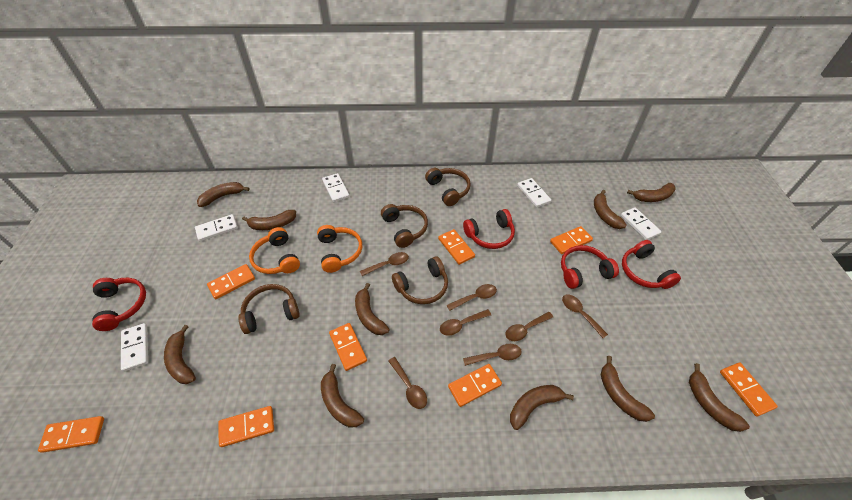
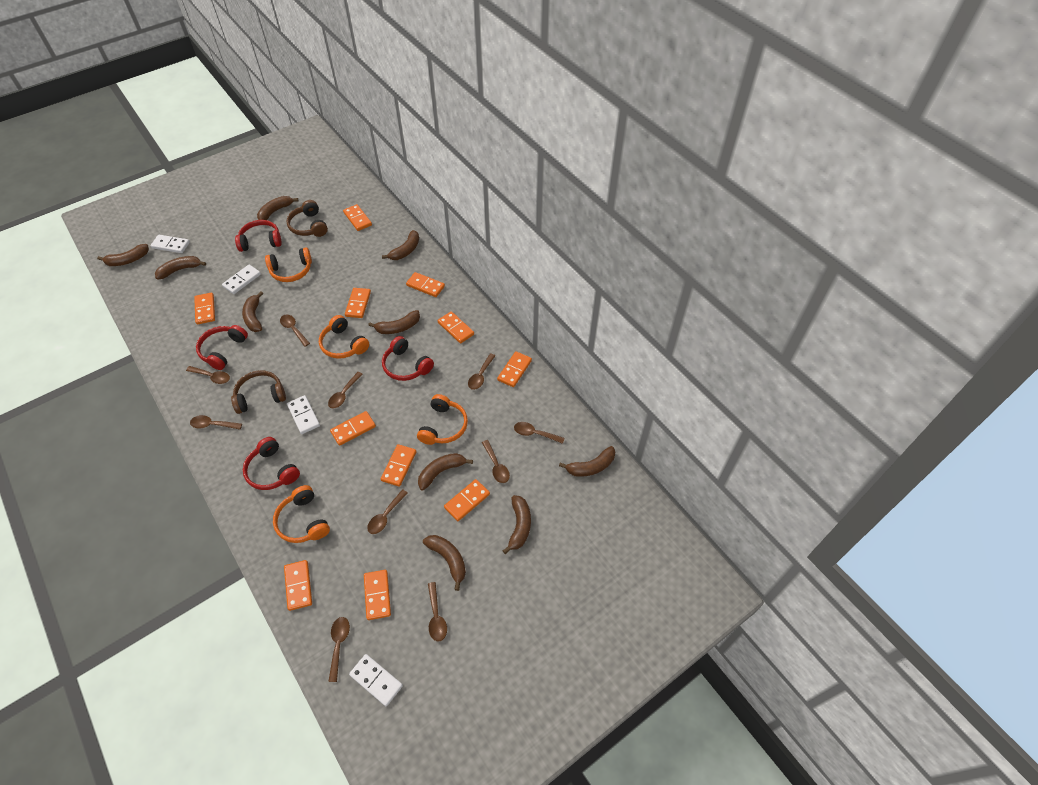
brown headphones: 4 -> 2
brown spoon: 7 -> 10
orange domino: 8 -> 11
orange headphones: 2 -> 4
white domino: 5 -> 4

